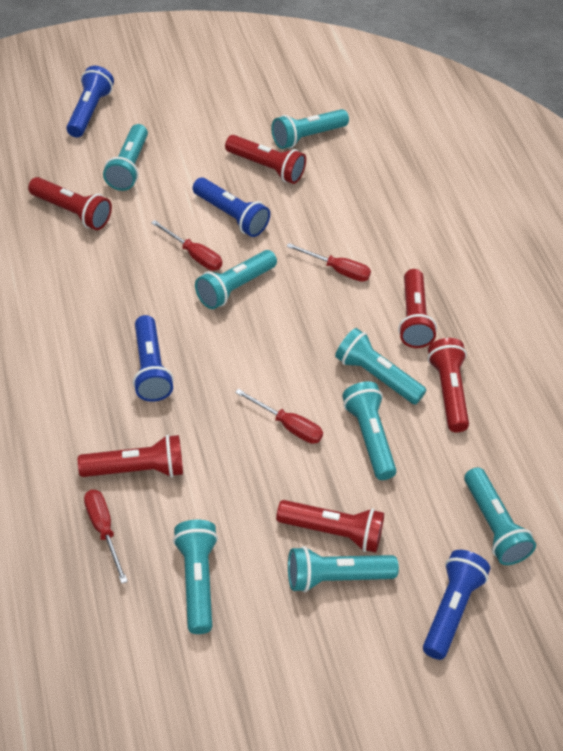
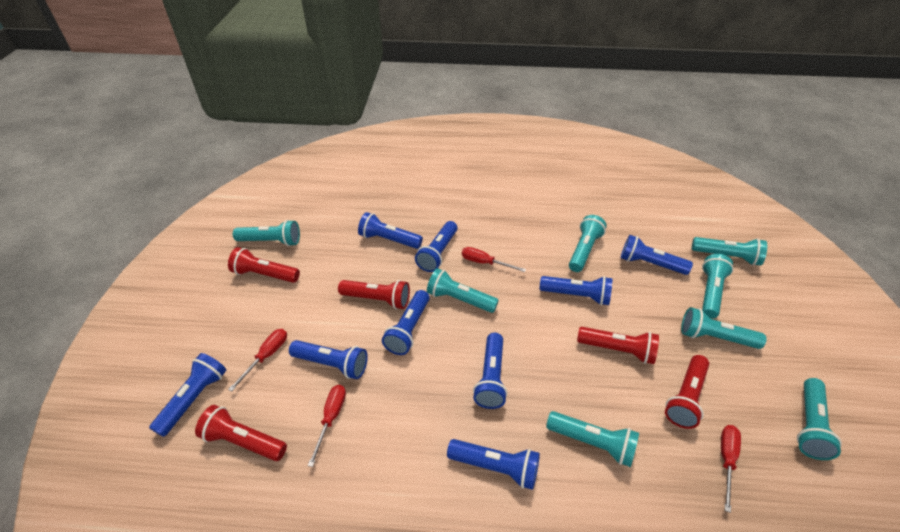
blue flashlight: 4 -> 9
red flashlight: 6 -> 5

